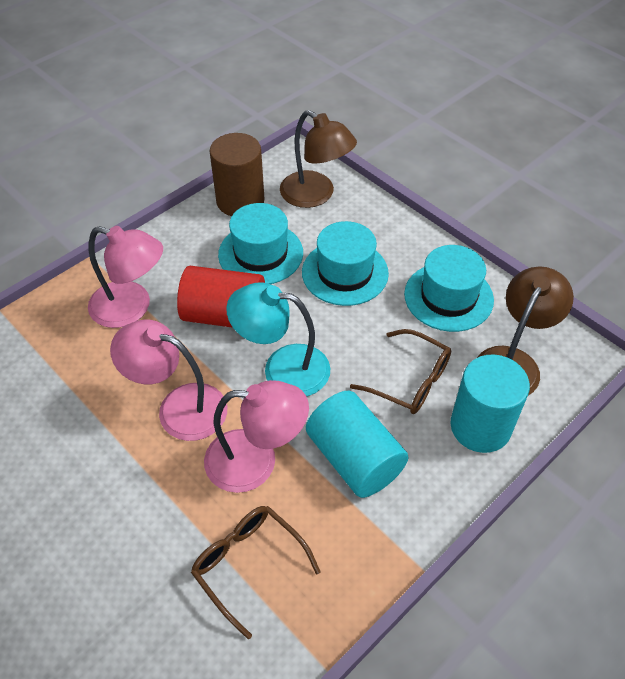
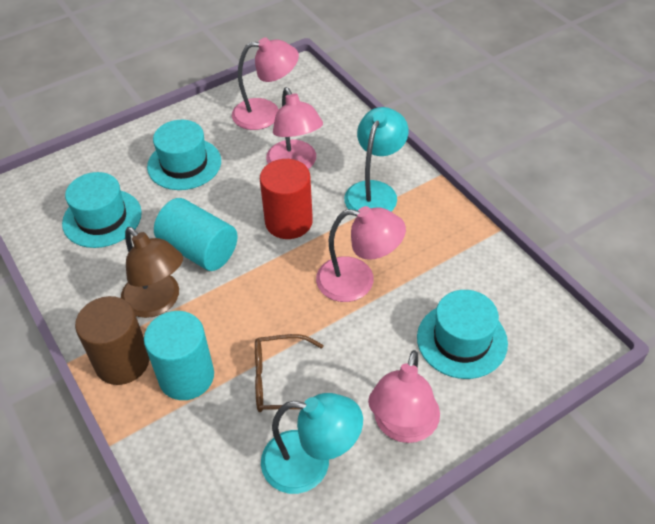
brown glasses: 2 -> 1
brown lamp: 2 -> 1
pink lamp: 3 -> 4
turquoise lamp: 1 -> 2

